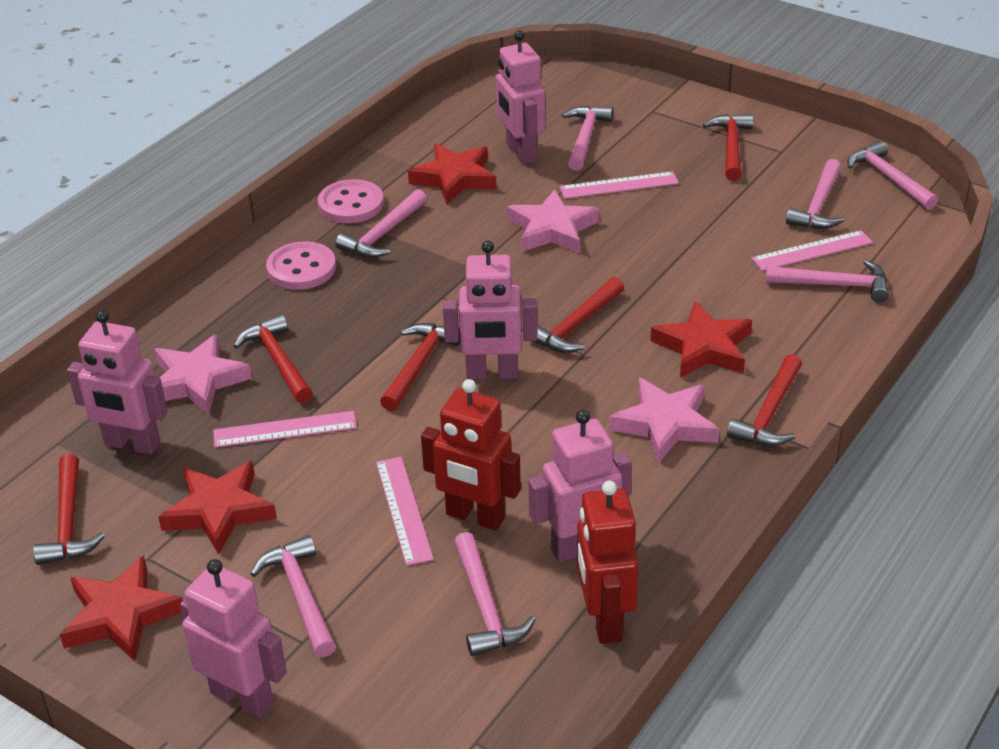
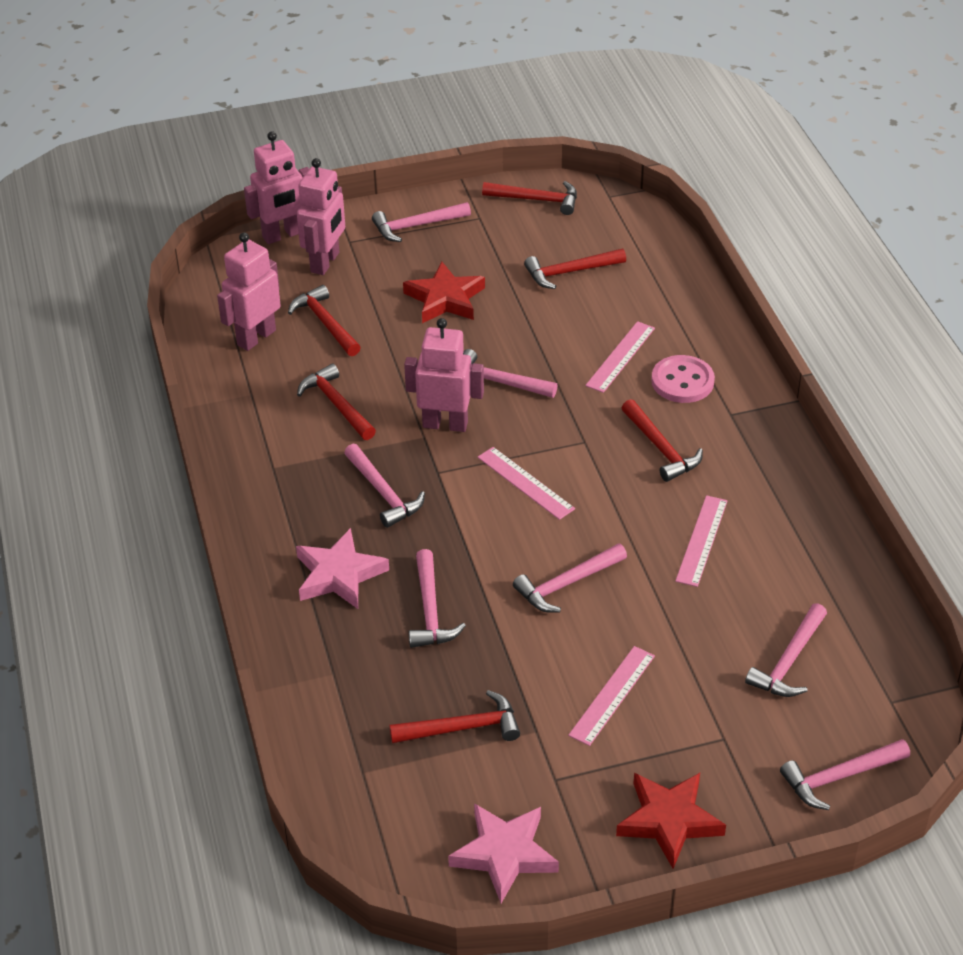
pink button: 2 -> 1
pink robot: 5 -> 4
pink star: 3 -> 2
red robot: 2 -> 0
red star: 4 -> 2

